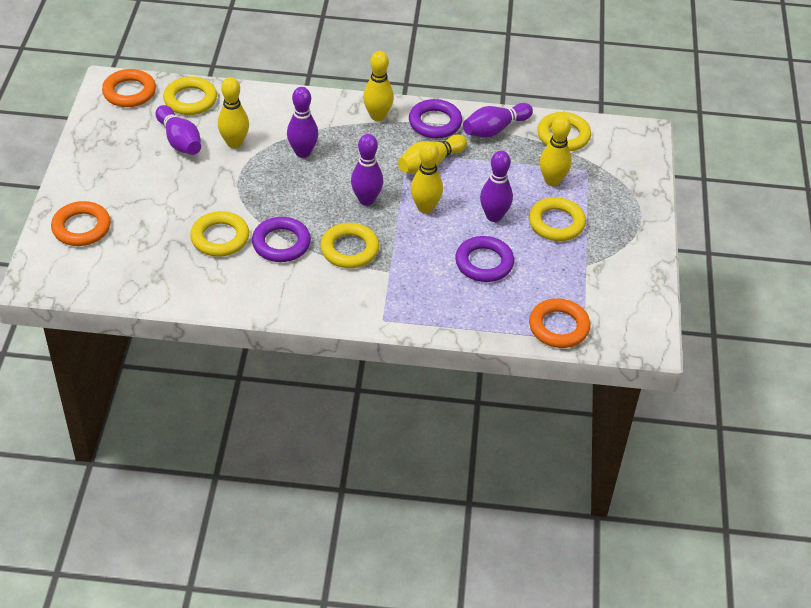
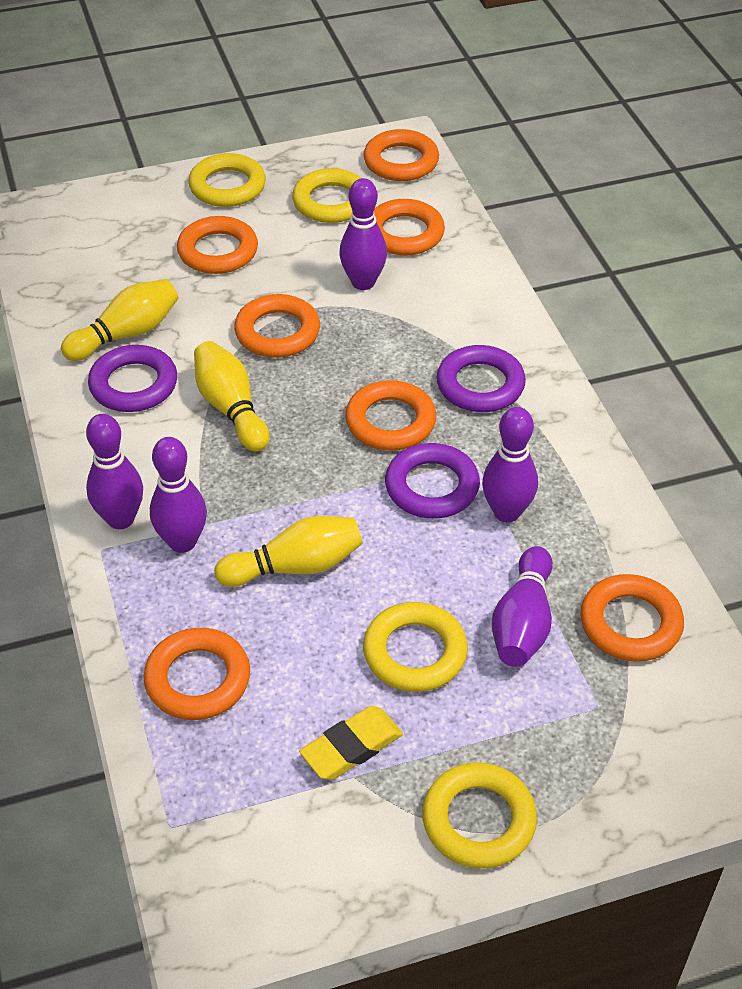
orange ring: 3 -> 7
yellow bowling pin: 5 -> 3
yellow eraser: 0 -> 1
yellow ring: 5 -> 4

